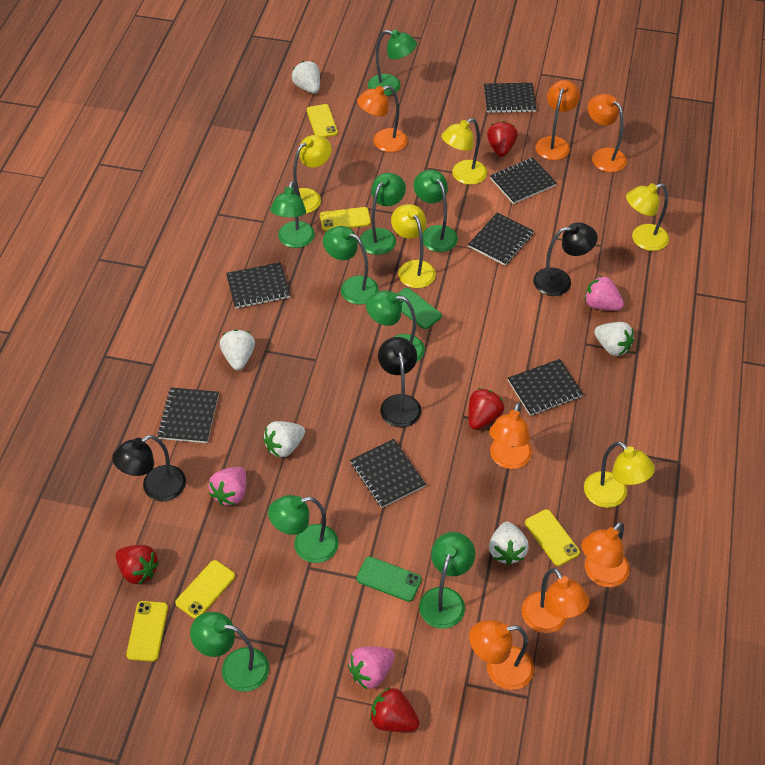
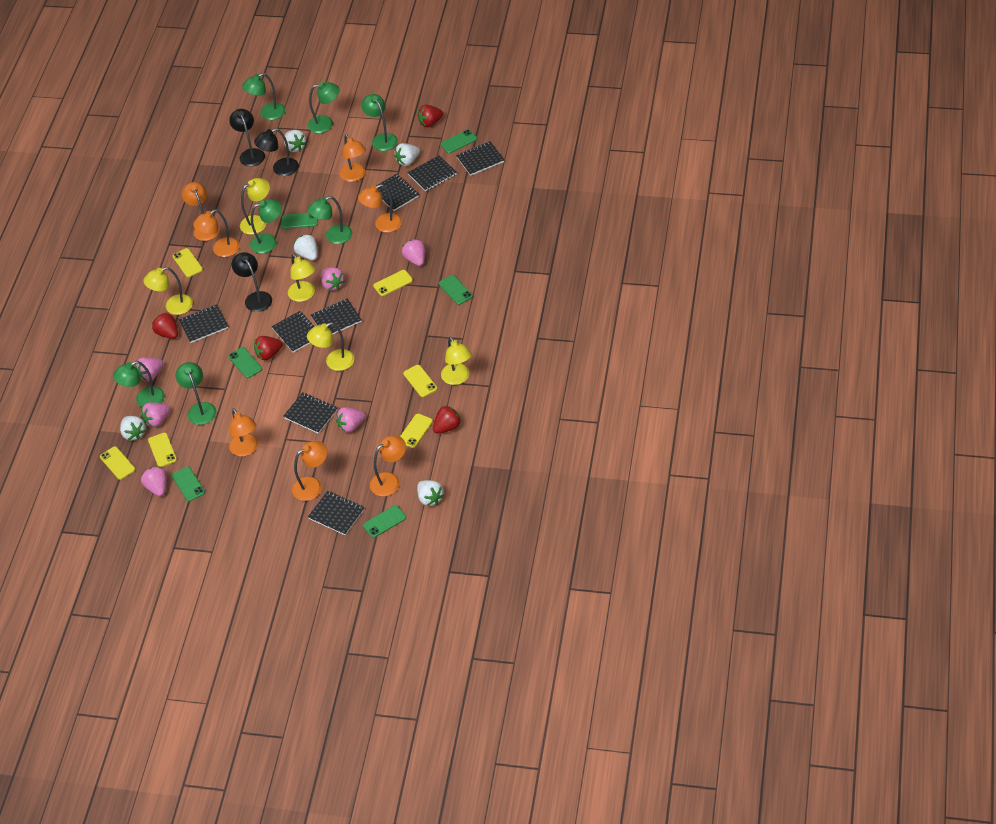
black notebook: 7 -> 8
green lamp: 9 -> 7
green phone: 2 -> 6
pink strawberry: 3 -> 6
yellow phone: 5 -> 6

